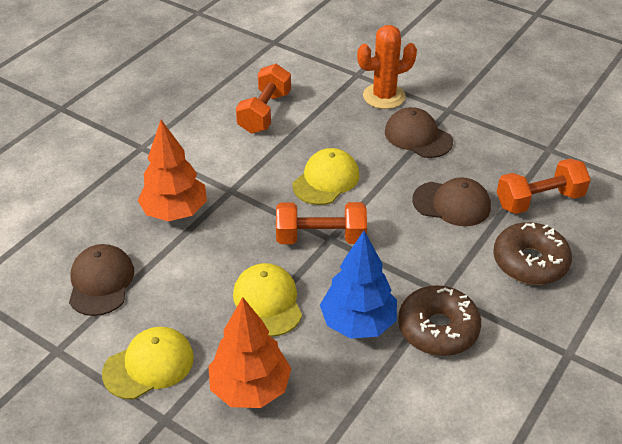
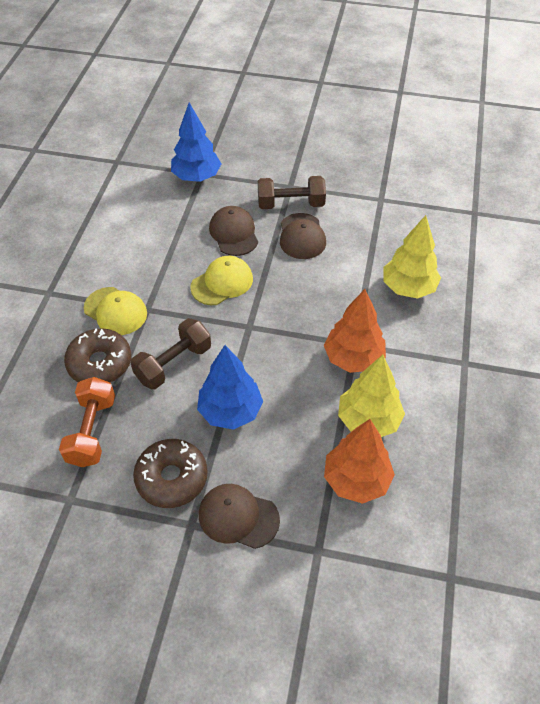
blue tree: 1 -> 2
brown dumbbell: 0 -> 2
orange cactus: 1 -> 0
orange dumbbell: 3 -> 1
yellow cap: 3 -> 2
yellow tree: 0 -> 2

